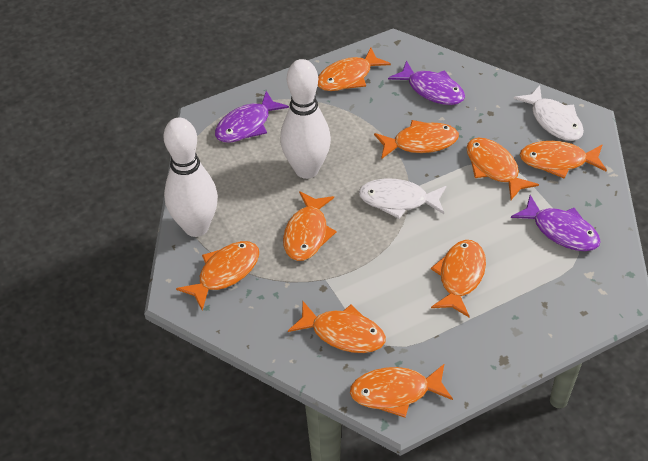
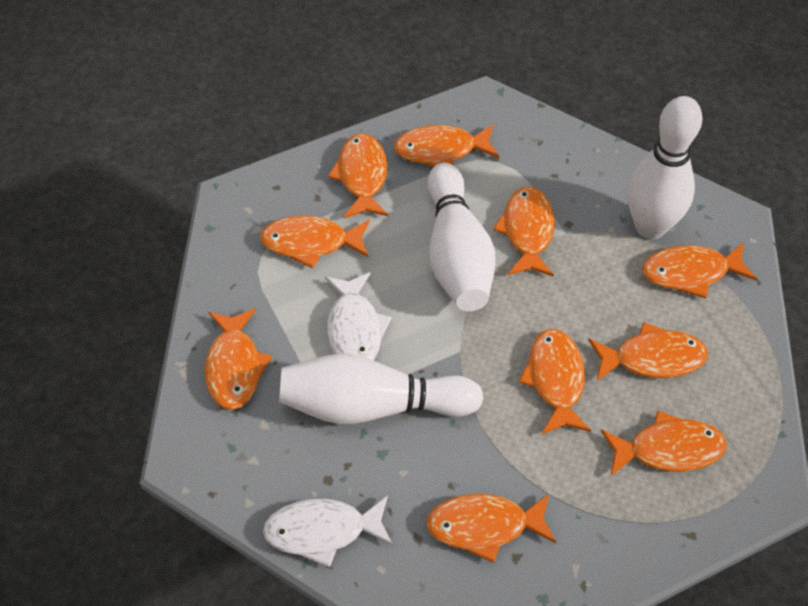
orange fish: 9 -> 10
purple fish: 3 -> 0
white bowling pin: 2 -> 3

